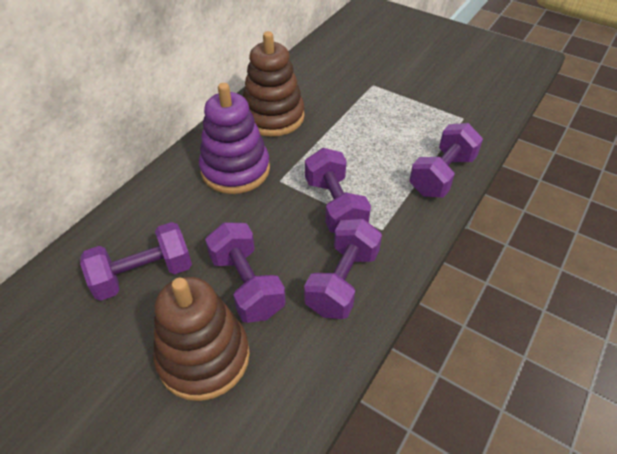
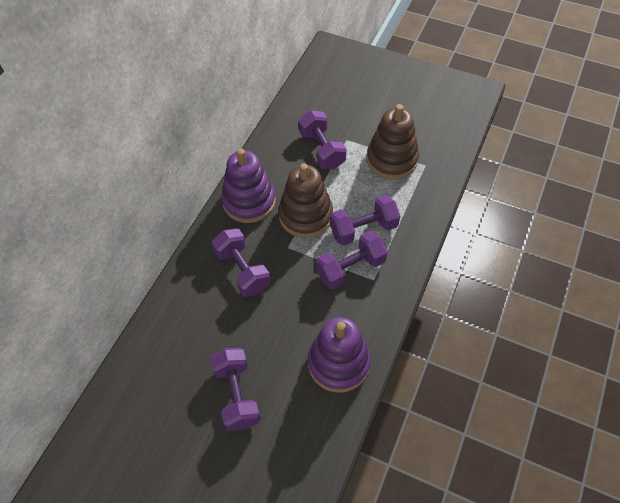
purple stacking toy: 1 -> 2

